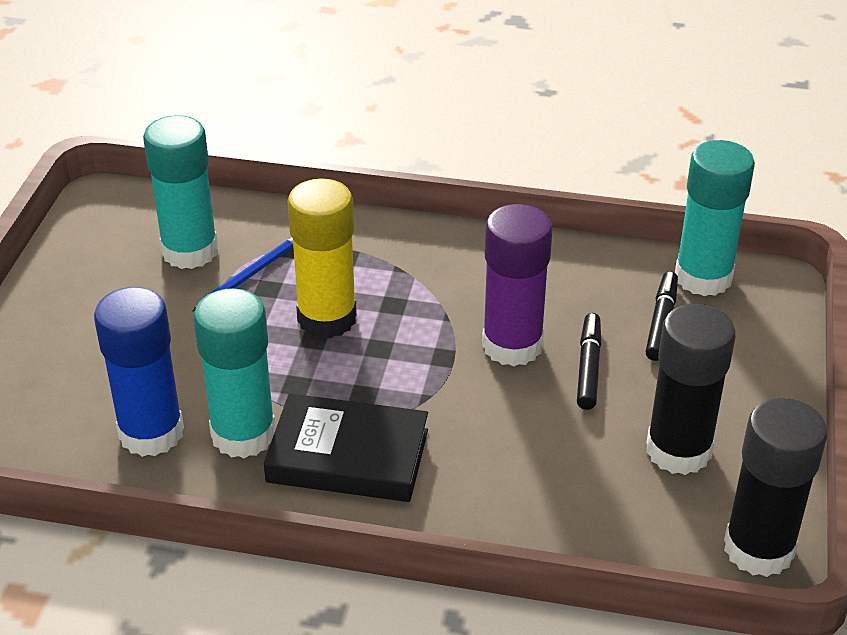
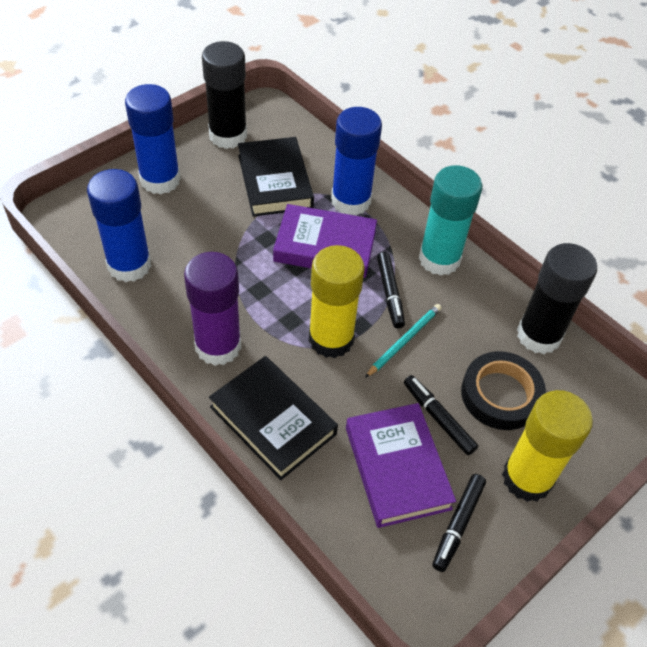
black book: 1 -> 2
black marker: 2 -> 3
black tape: 0 -> 1
blue glue stick: 1 -> 3
blue pencil: 1 -> 0
purple book: 0 -> 2
turquoise glue stick: 3 -> 1
turquoise pencil: 0 -> 1
yellow glue stick: 1 -> 2

